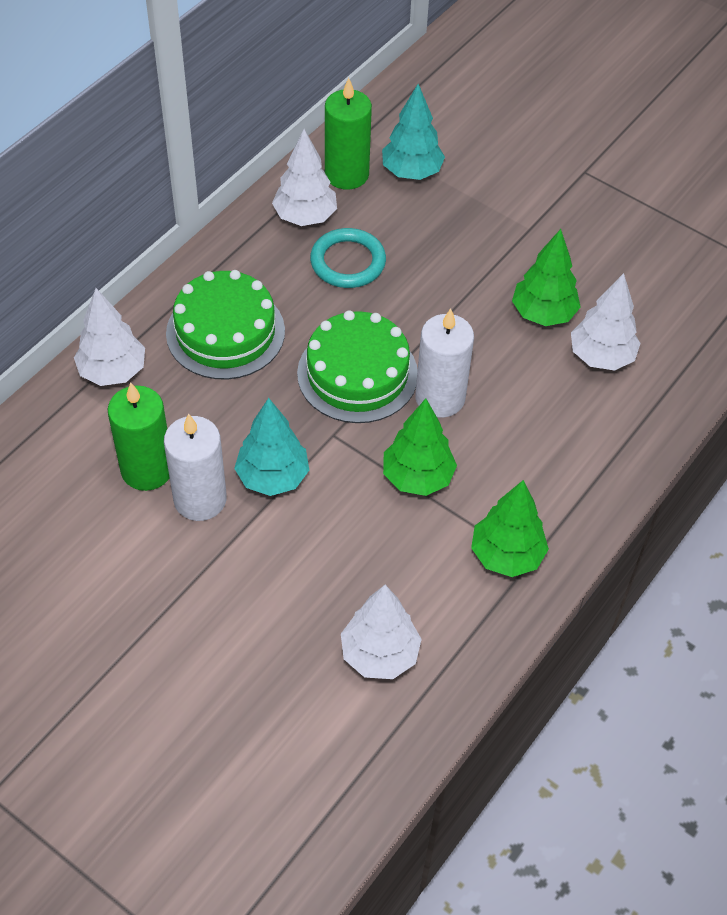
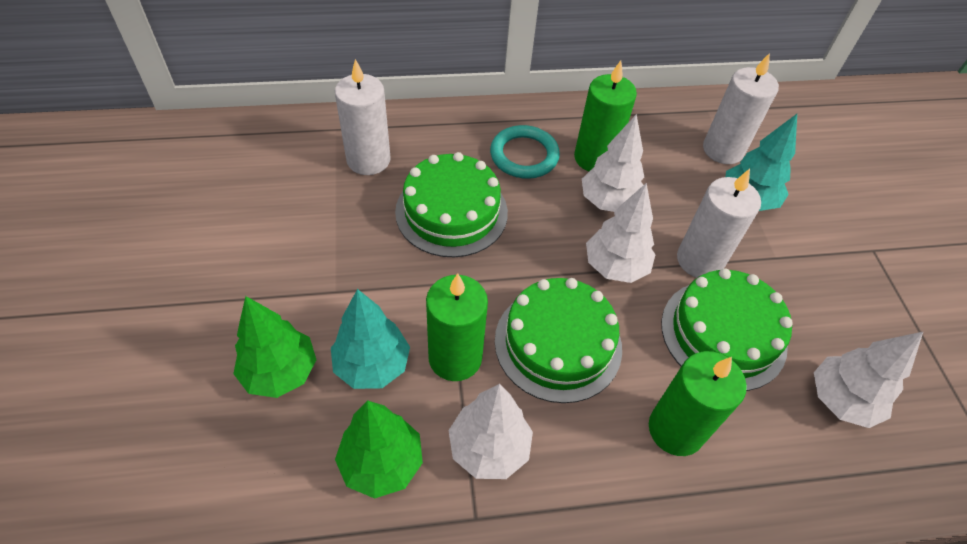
green cake: 2 -> 3
green candle: 2 -> 3
green tree: 3 -> 2
white candle: 2 -> 3

